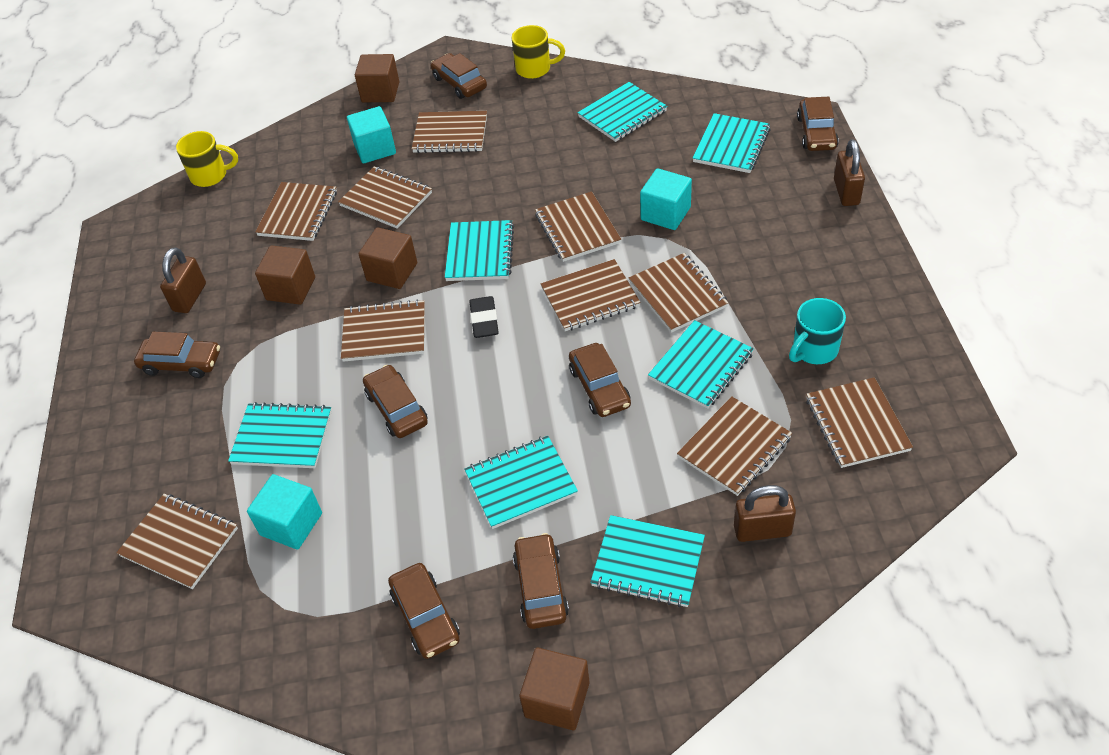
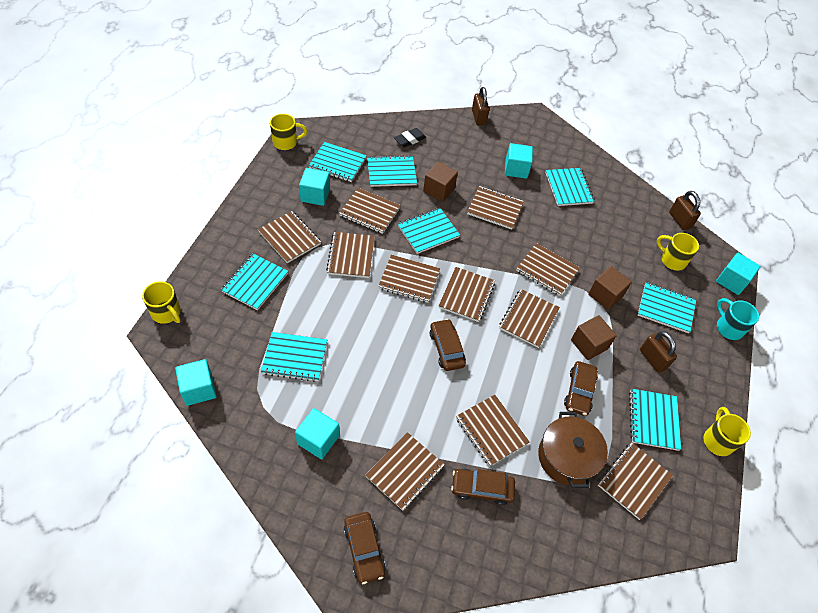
brown car: 7 -> 4
brown cube: 4 -> 3
brown notebook: 10 -> 11
brown pot: 0 -> 1
turquoise cube: 3 -> 5
turquoise notebook: 7 -> 8
yellow mug: 2 -> 4

